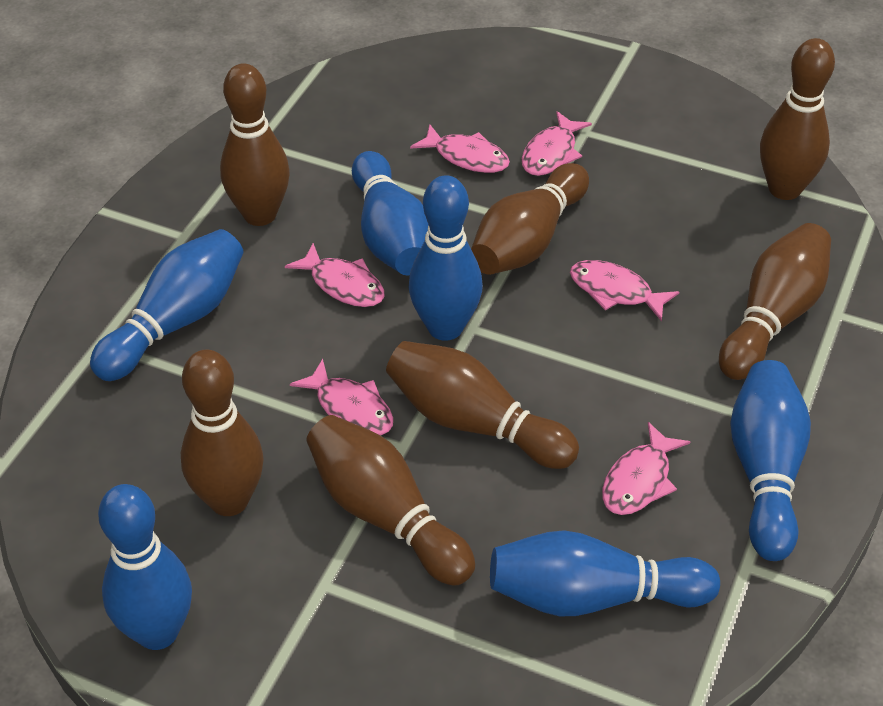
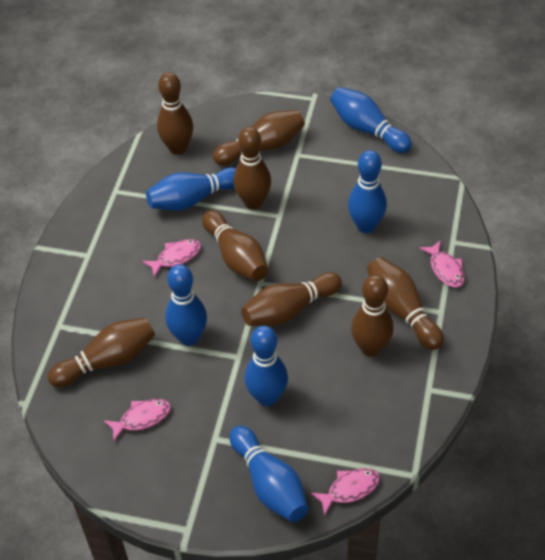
brown bowling pin: 7 -> 8
pink fish: 6 -> 4

